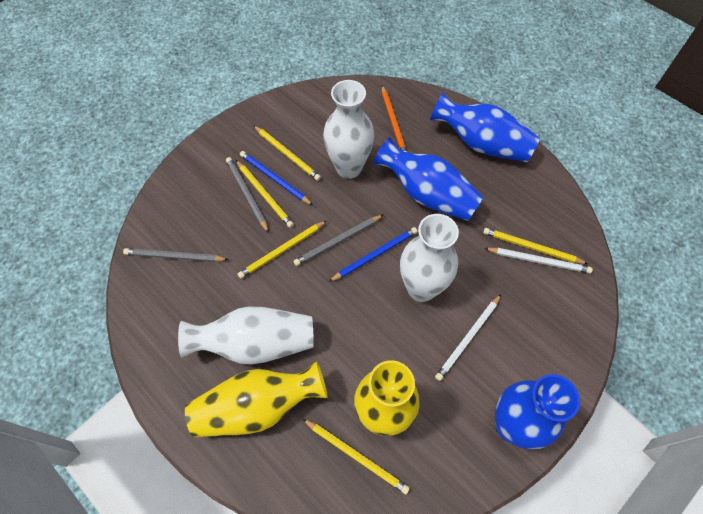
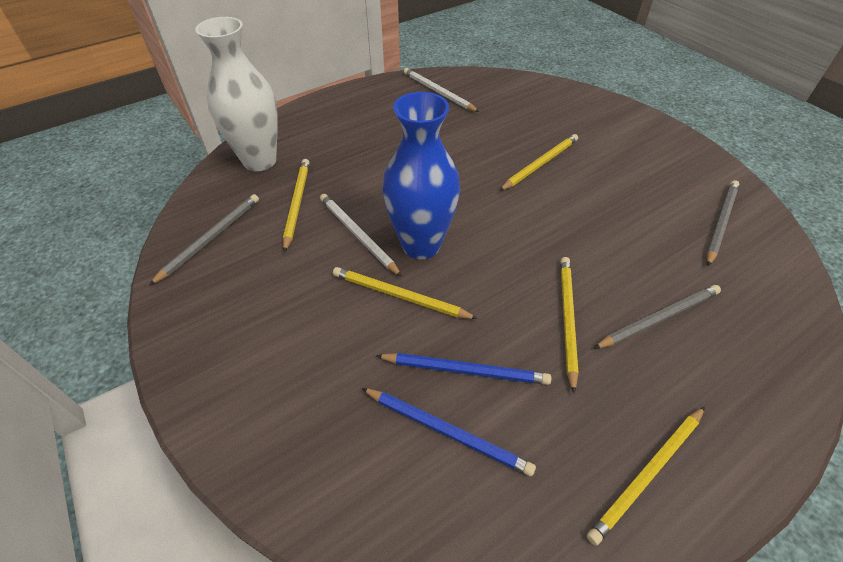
blue vase: 3 -> 1
orange pencil: 1 -> 0
white vase: 3 -> 1
yellow vase: 2 -> 0

